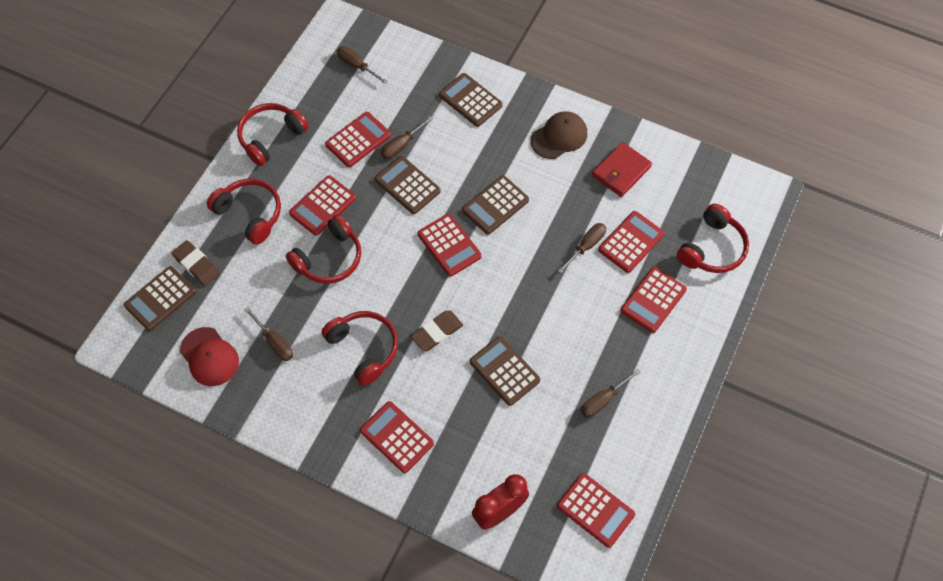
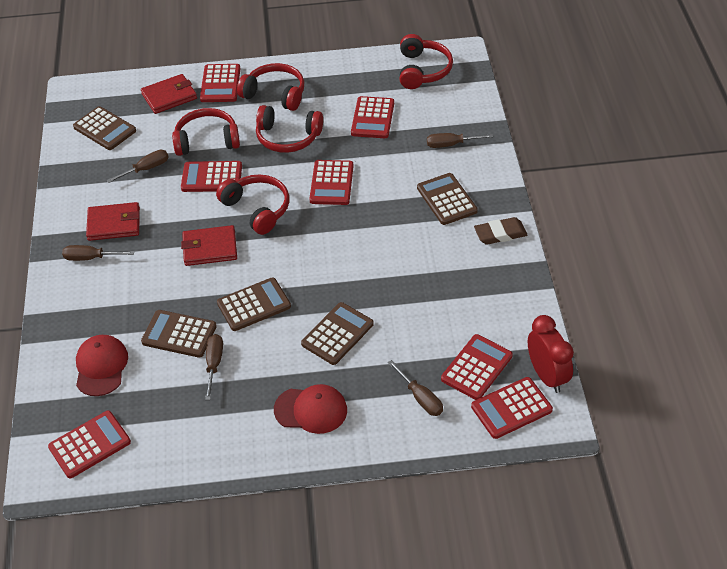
brown cap: 1 -> 0
brown eraser: 2 -> 1
red cap: 1 -> 2
red wallet: 1 -> 3

